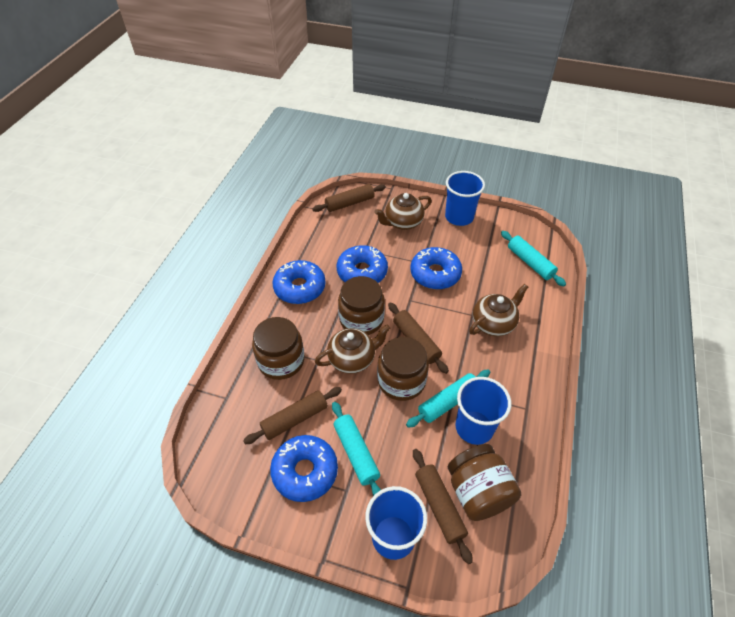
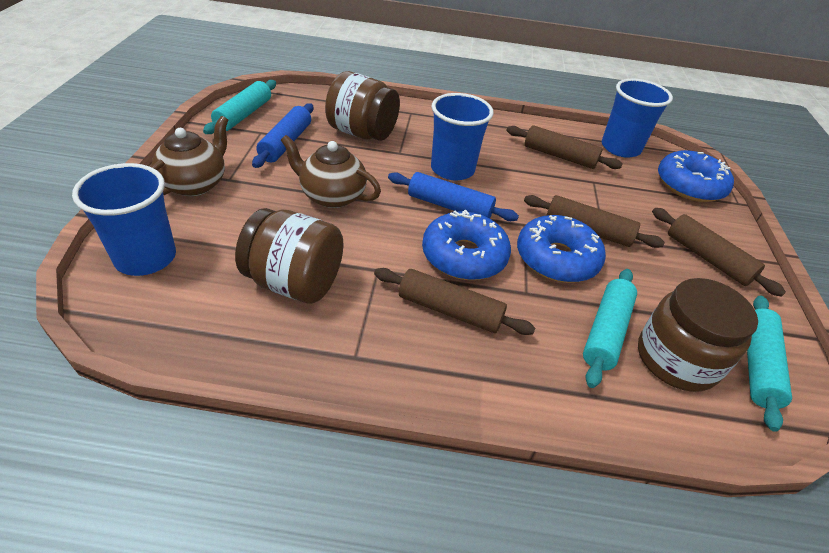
blue donut: 4 -> 3
blue rolling pin: 0 -> 2
brown jar: 4 -> 3
brown teapot: 3 -> 2

